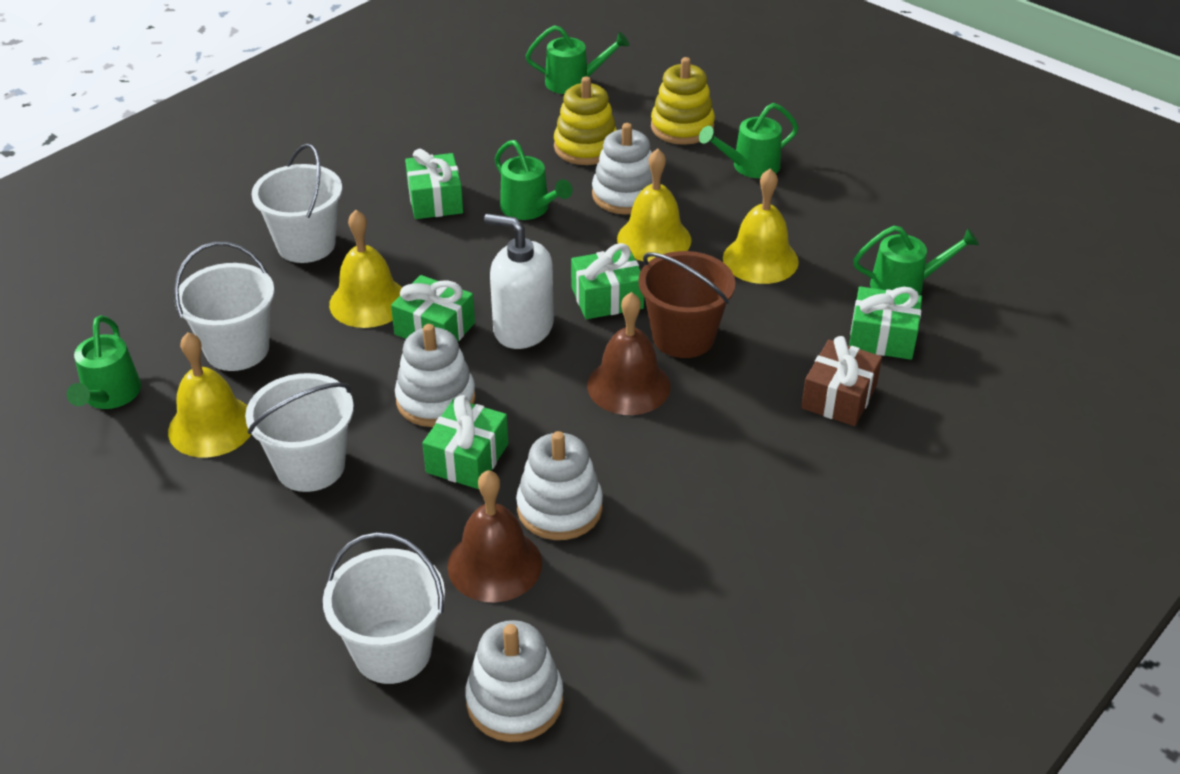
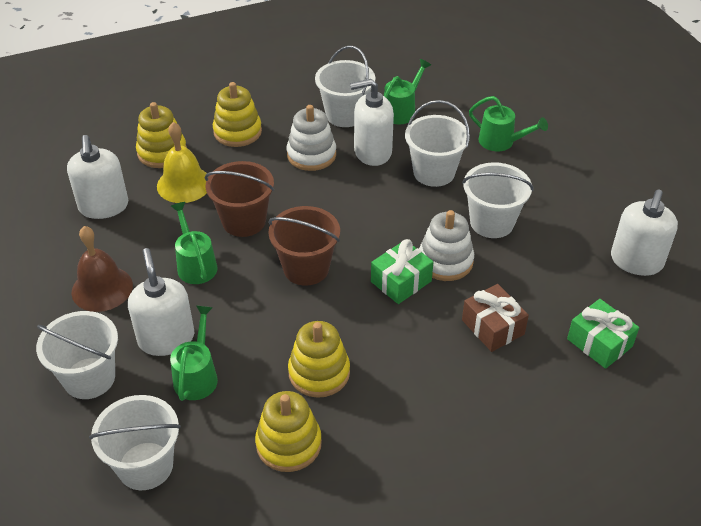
brown bell: 2 -> 1
brown bucket: 1 -> 2
green gift: 5 -> 2
green watering can: 5 -> 4
white bucket: 4 -> 5
white soap dispenser: 1 -> 4
white stacking toy: 4 -> 2
yellow bell: 4 -> 1
yellow stacking toy: 2 -> 4

